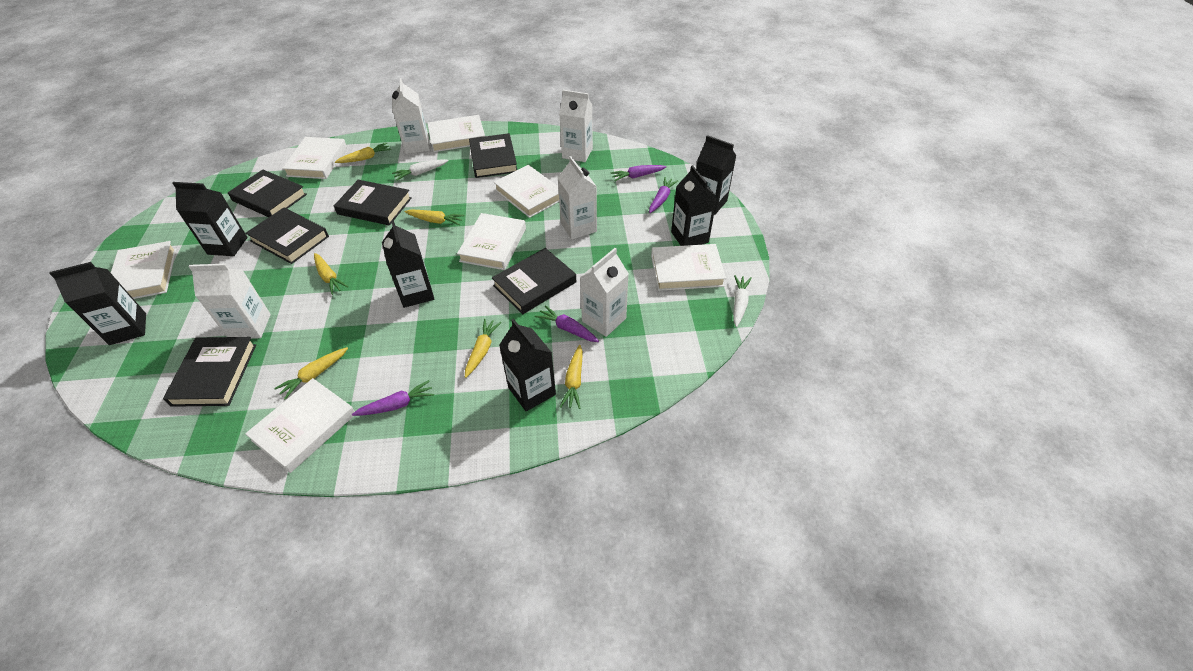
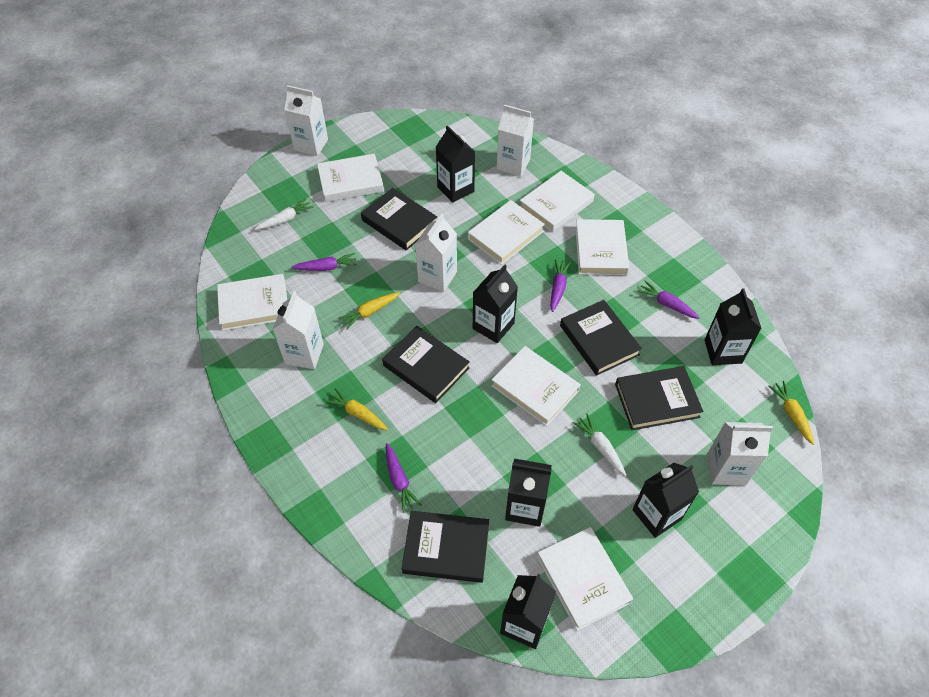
black book: 6 -> 5
yellow carrot: 6 -> 3

